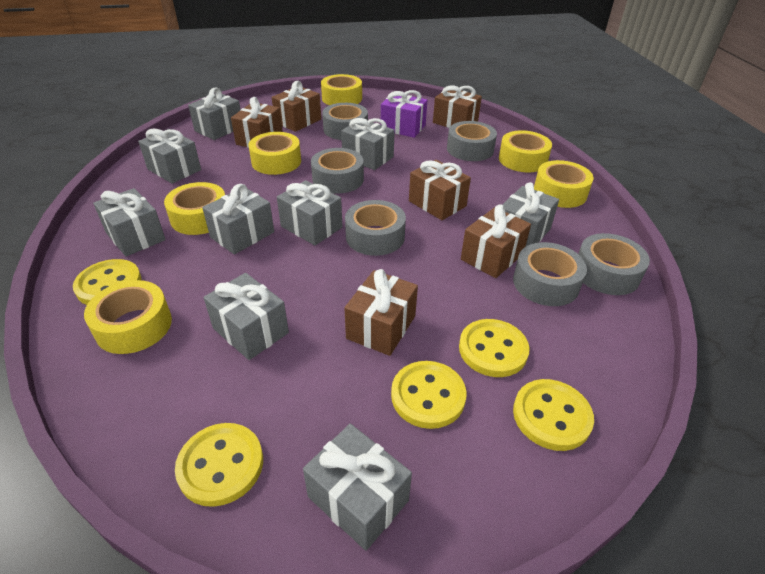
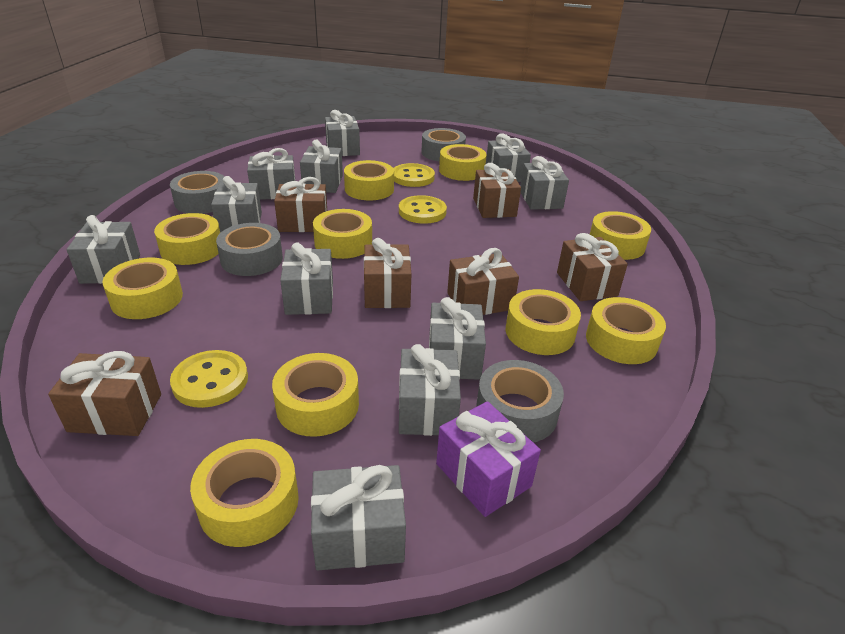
grey gift: 9 -> 11
grey tape: 6 -> 4
yellow button: 5 -> 3
yellow tape: 6 -> 10

